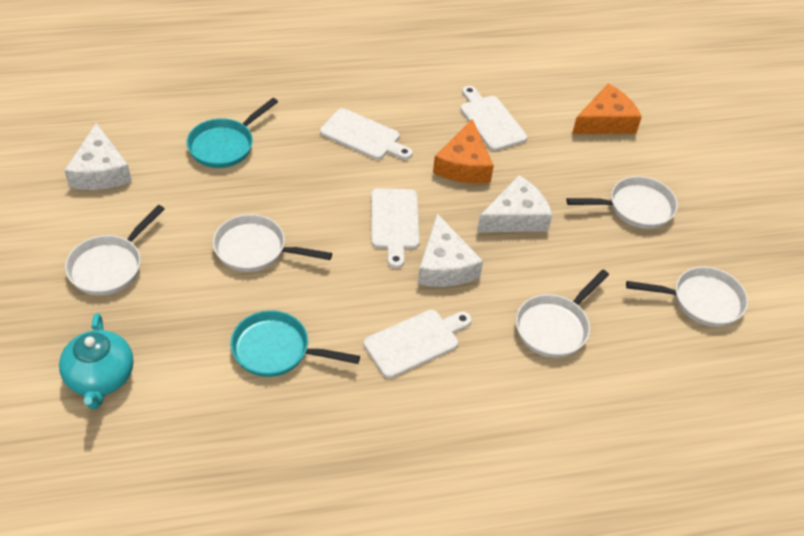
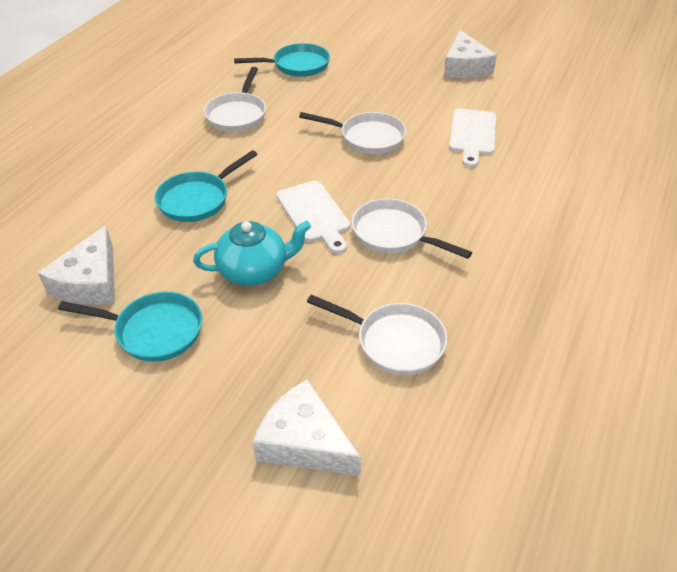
orange cheese: 2 -> 0
turquoise pan: 2 -> 3
white cutting board: 4 -> 2
white pan: 5 -> 4

